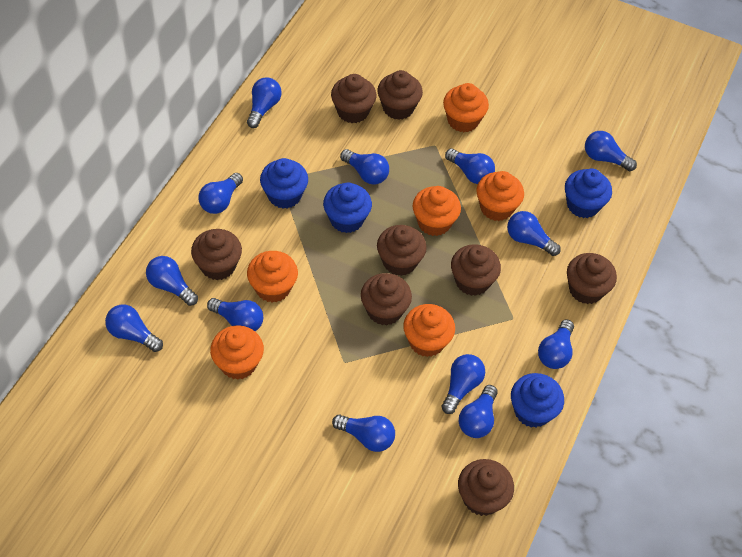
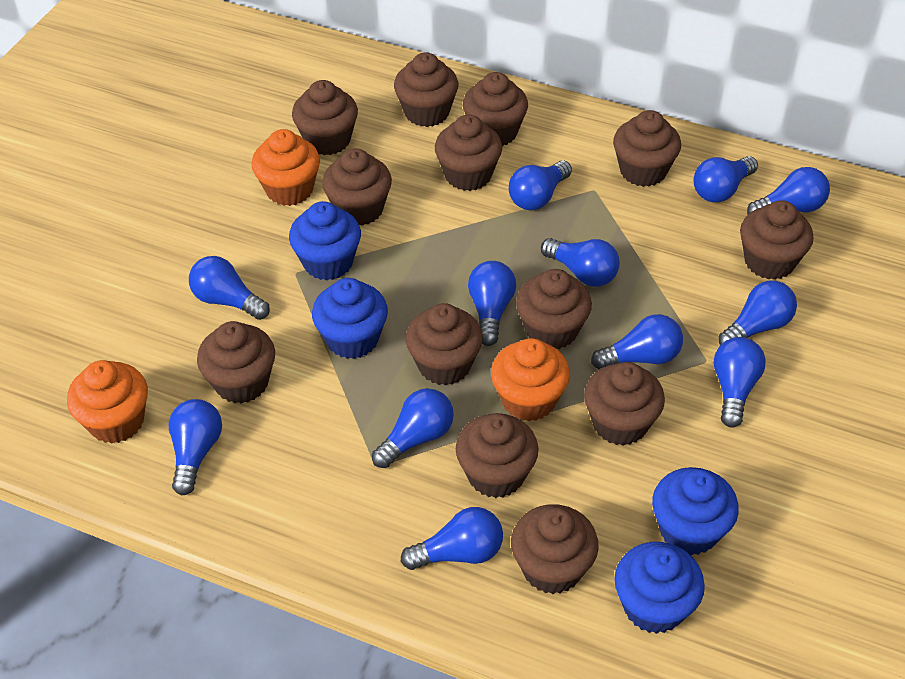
blue light bulb: 13 -> 12
brown cupcake: 8 -> 13
orange cupcake: 6 -> 3

